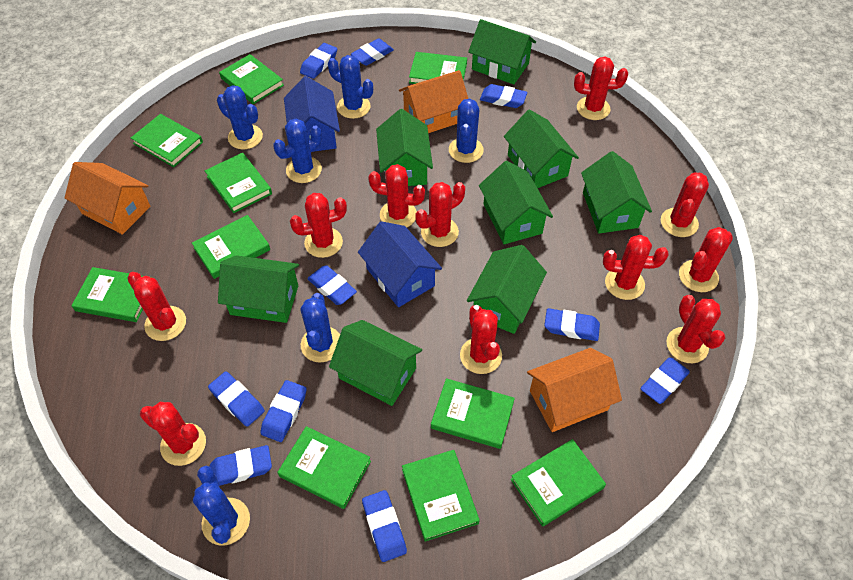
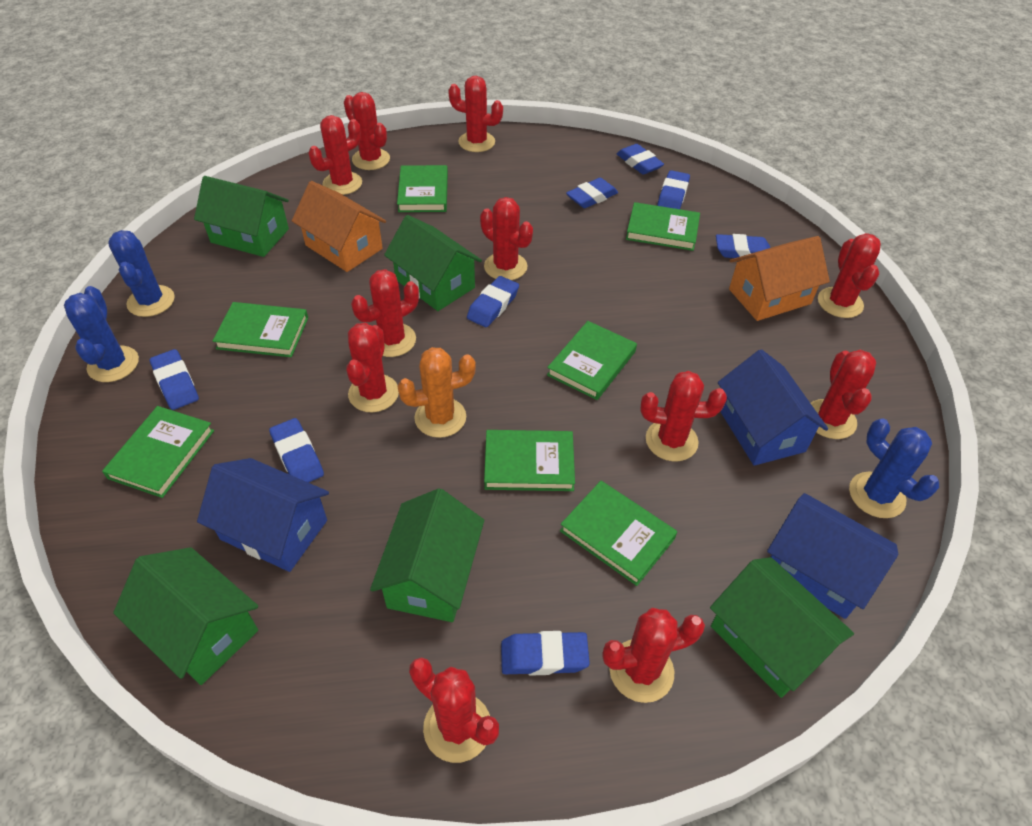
blue cactus: 6 -> 3
blue eraser: 10 -> 8
blue house: 2 -> 3
green book: 10 -> 7
green house: 8 -> 5
orange cactus: 0 -> 1
orange house: 3 -> 2

